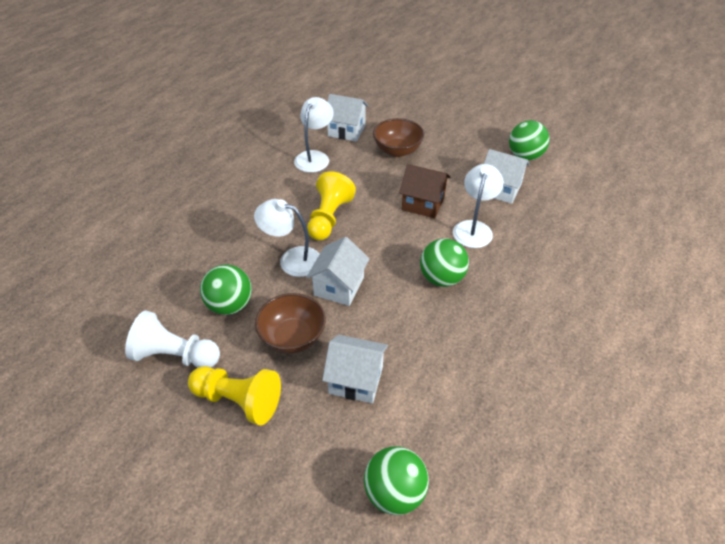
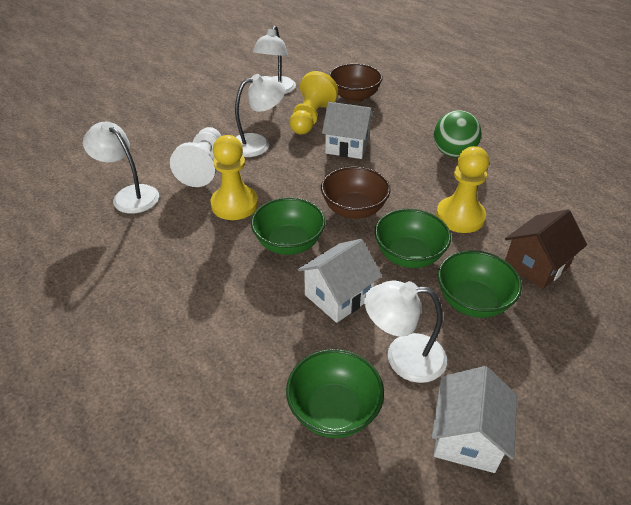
green ball: 4 -> 1
green bowl: 0 -> 4
white house: 4 -> 3
white lamp: 3 -> 4
yellow pawn: 2 -> 3

